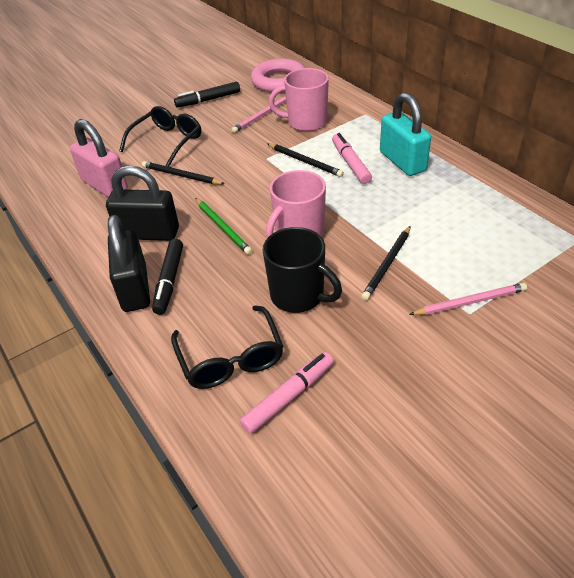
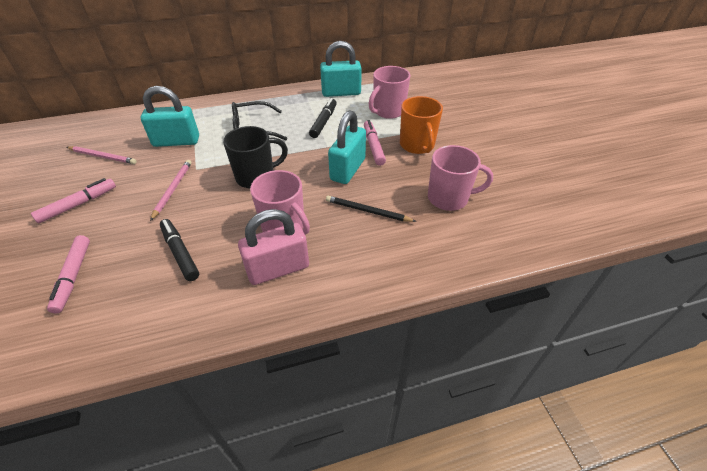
black glasses: 2 -> 1
black padlock: 2 -> 0
black pencil: 3 -> 1
green pencil: 1 -> 0
orange mug: 0 -> 1
pink marker: 2 -> 3
pink mug: 2 -> 3
pink ring: 1 -> 0
turquoise padlock: 1 -> 3

